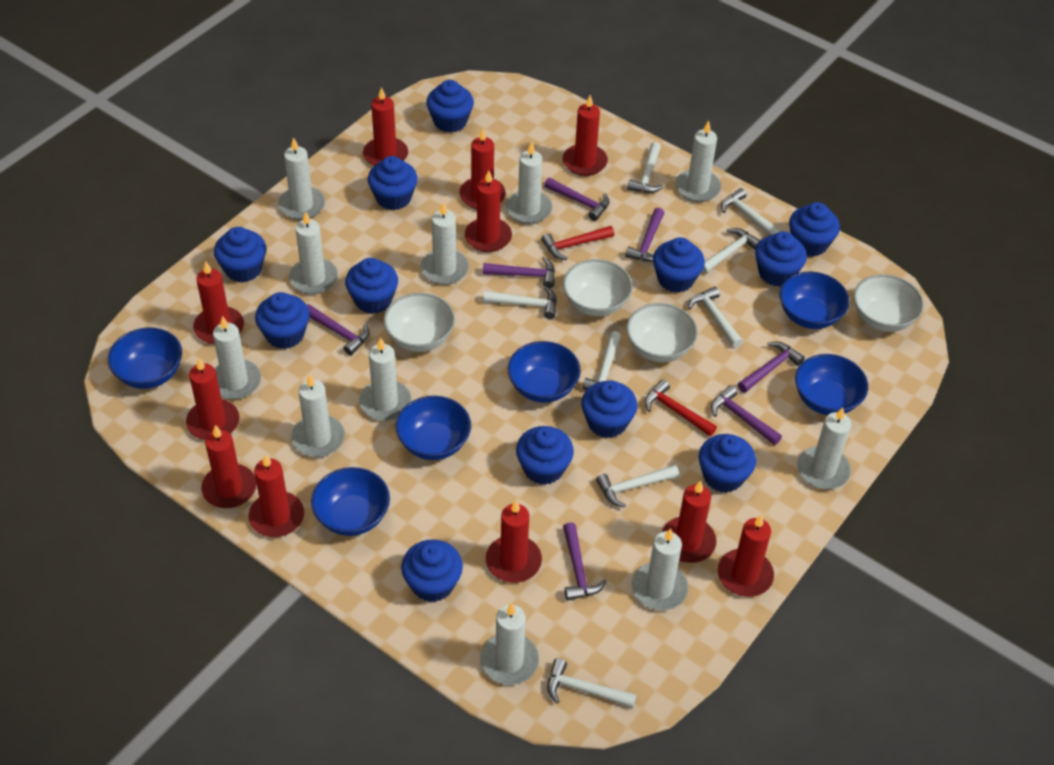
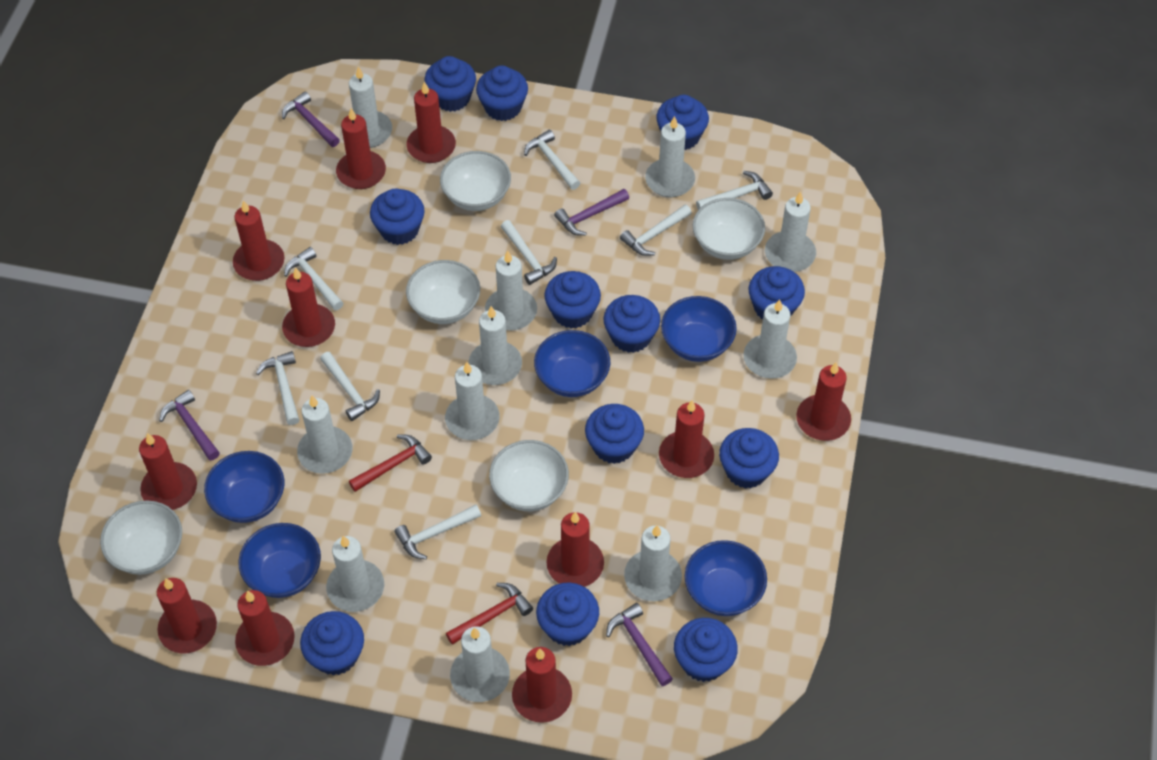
blue bowl: 6 -> 5
purple hammer: 7 -> 4
white bowl: 4 -> 5

